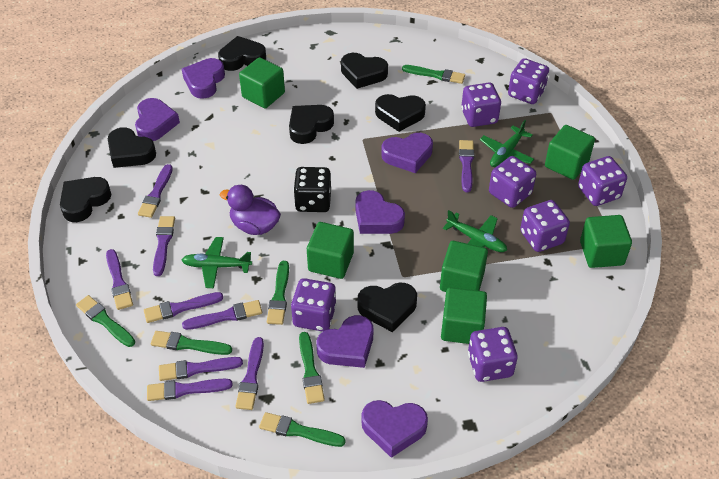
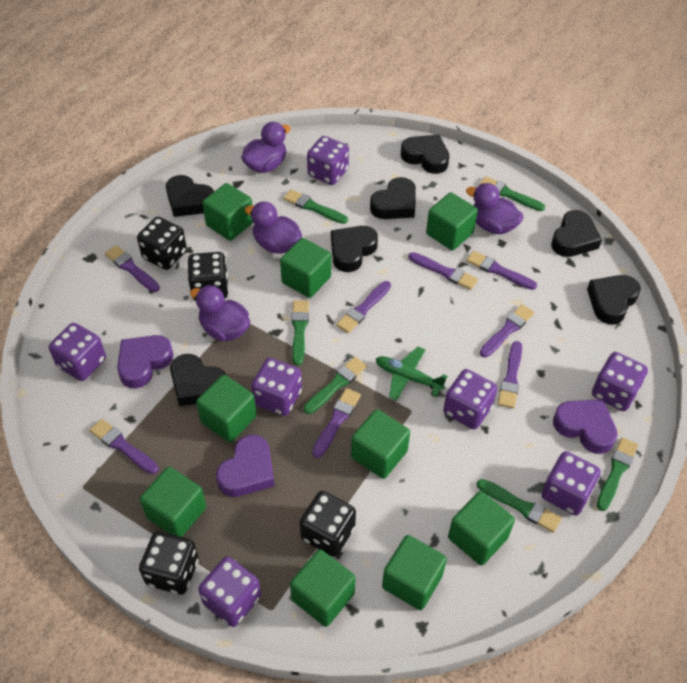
black dice: 1 -> 4
green cube: 6 -> 9
green plane: 3 -> 1
purple brush: 9 -> 8
purple duck: 1 -> 4
purple heart: 6 -> 3

